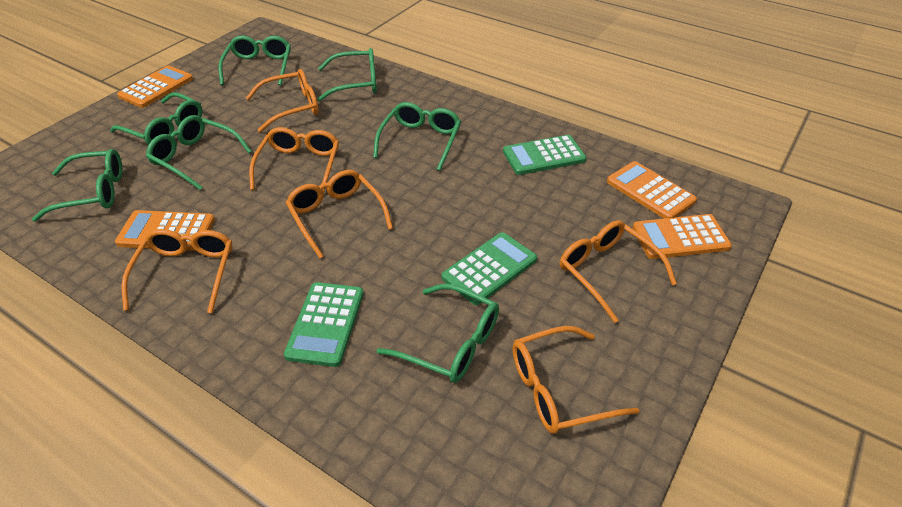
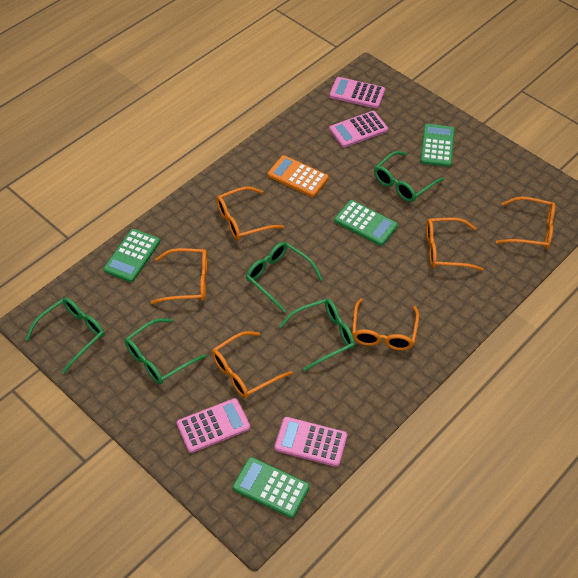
green calculator: 3 -> 4
green glasses: 7 -> 5
orange calculator: 4 -> 1
pink calculator: 0 -> 4

